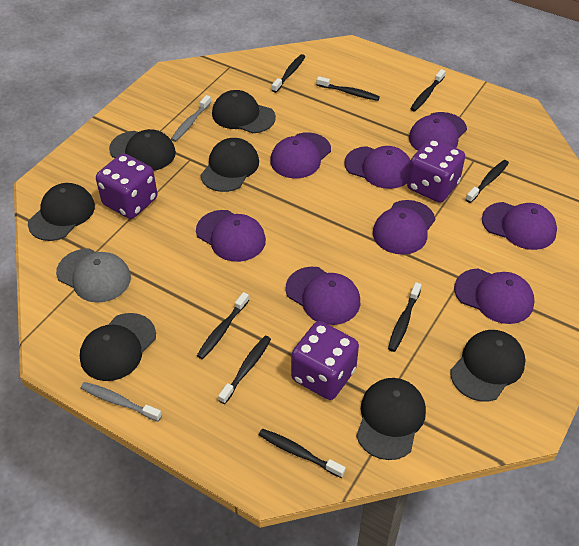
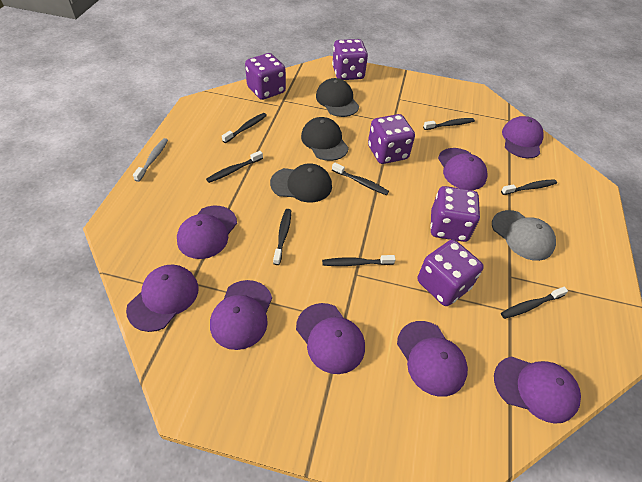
black cap: 7 -> 3
grey toothbrush: 2 -> 1
purple dice: 3 -> 5

